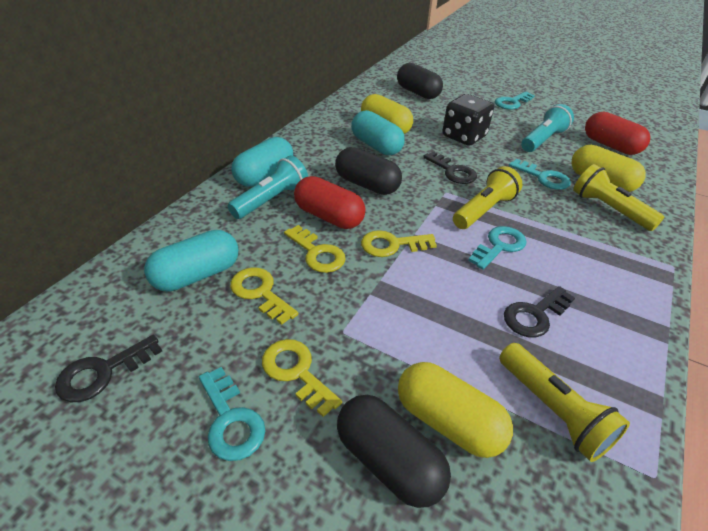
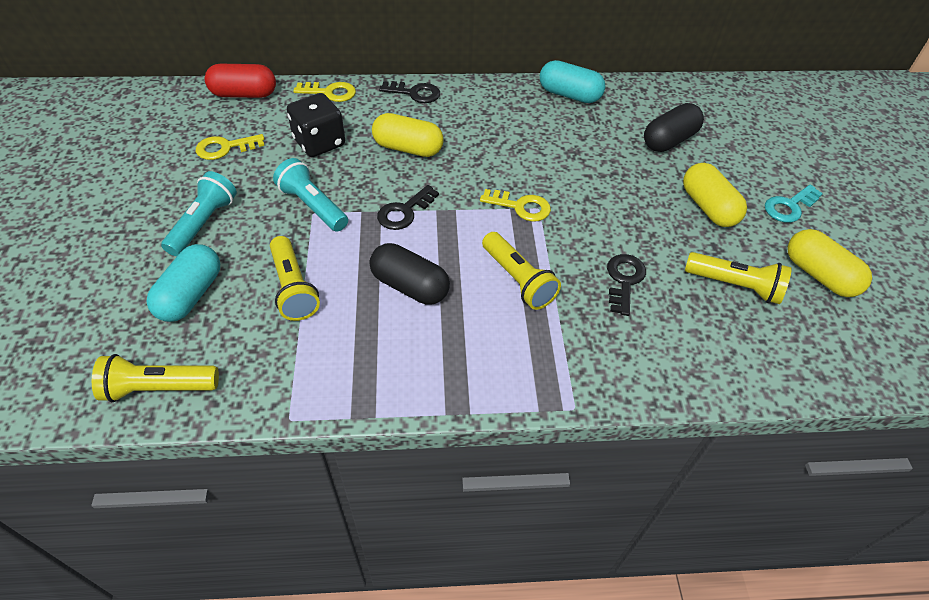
black capsule: 3 -> 2
red capsule: 2 -> 1
turquoise capsule: 3 -> 2
turquoise key: 4 -> 1
yellow flashlight: 3 -> 4
yellow key: 4 -> 3

